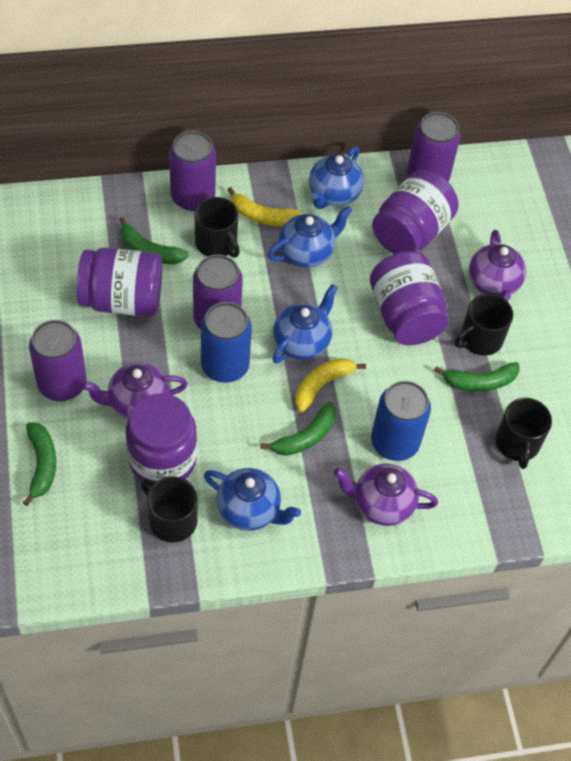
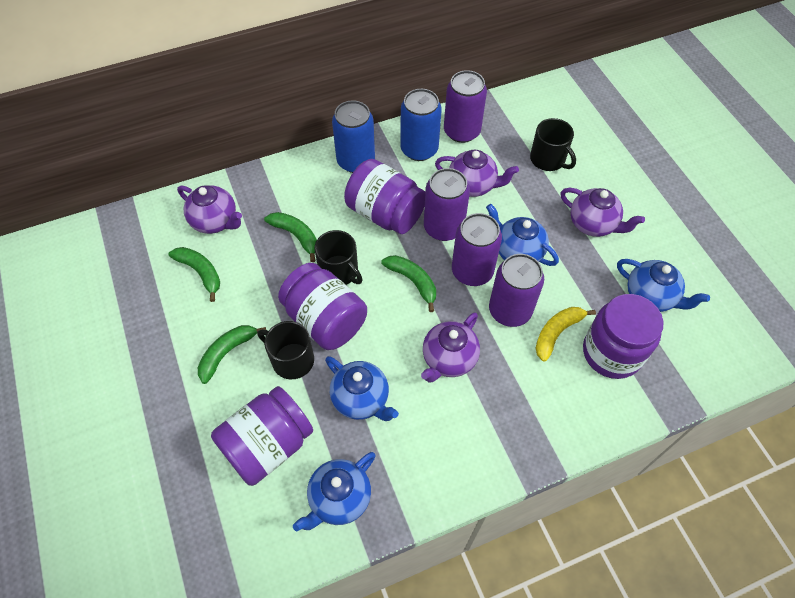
black mug: 4 -> 3
purple teapot: 3 -> 4
yellow banana: 2 -> 1

